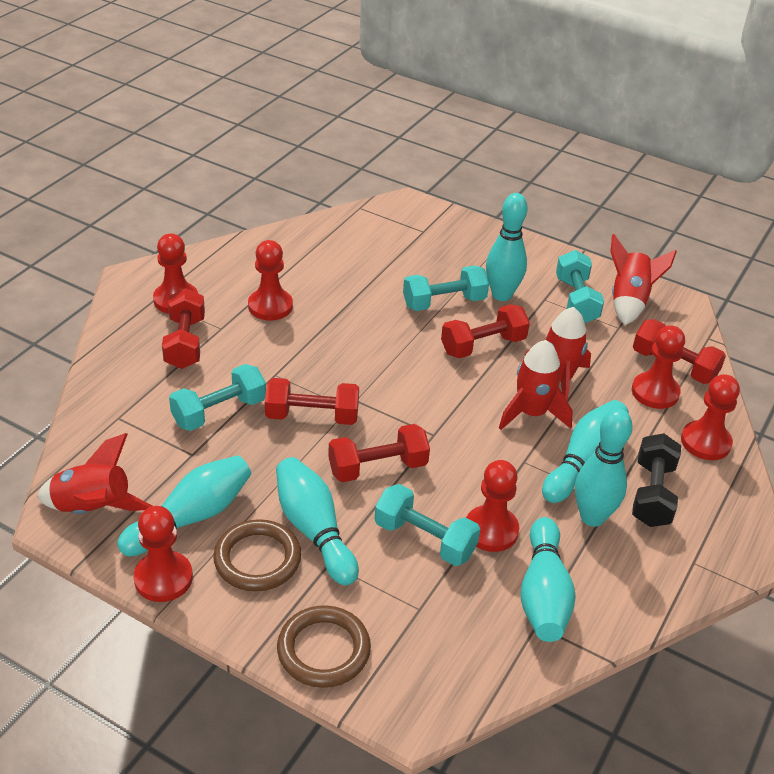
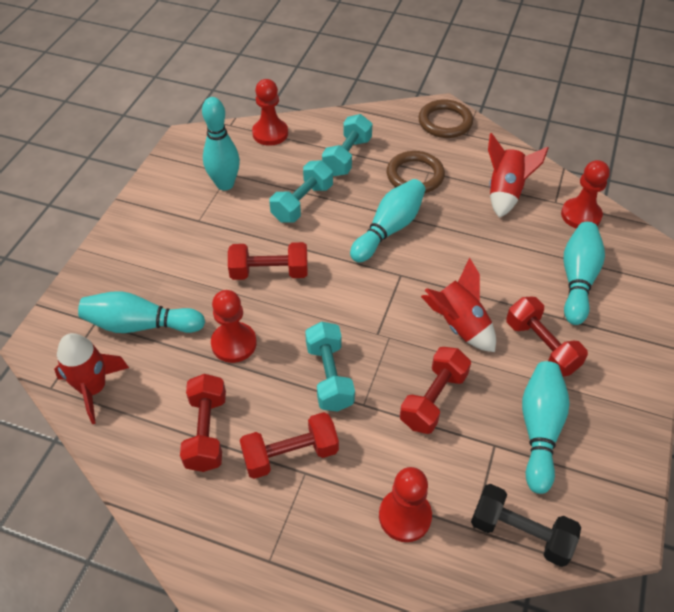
red pawn: 6 -> 4
red rocket: 4 -> 3
turquoise bowling pin: 6 -> 5
turquoise dumbbell: 4 -> 3

